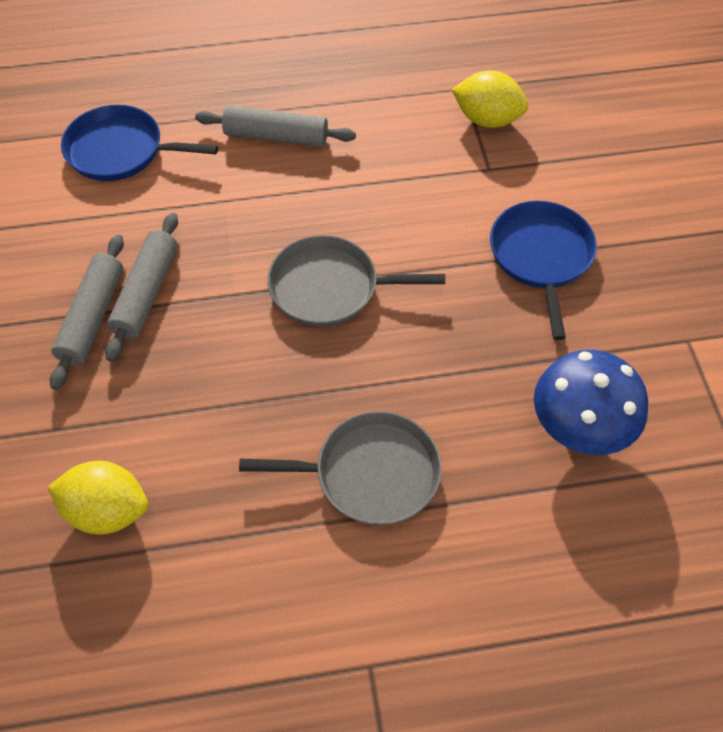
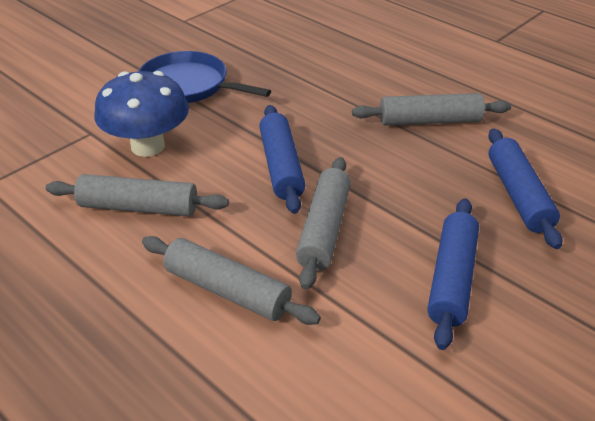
blue pan: 2 -> 1
blue rolling pin: 0 -> 3
grey pan: 2 -> 0
grey rolling pin: 3 -> 4
yellow lemon: 2 -> 0

